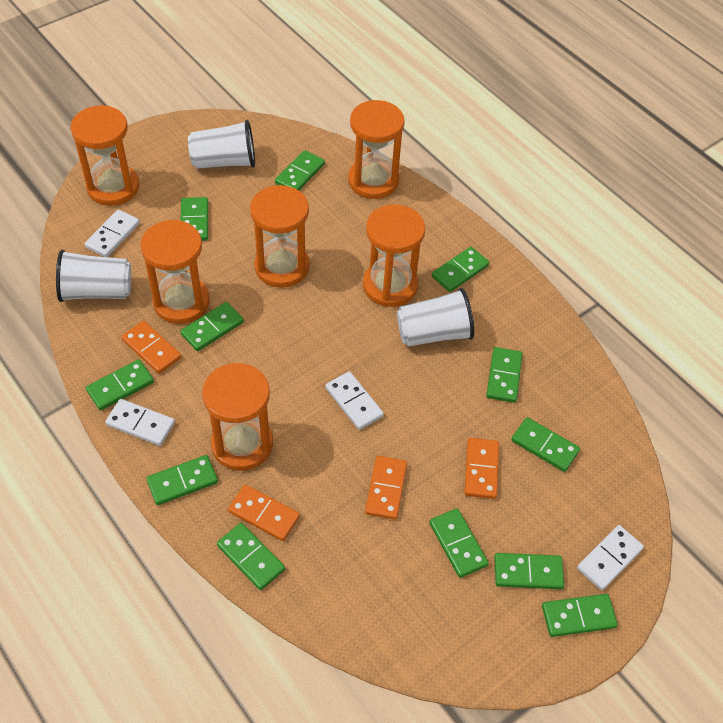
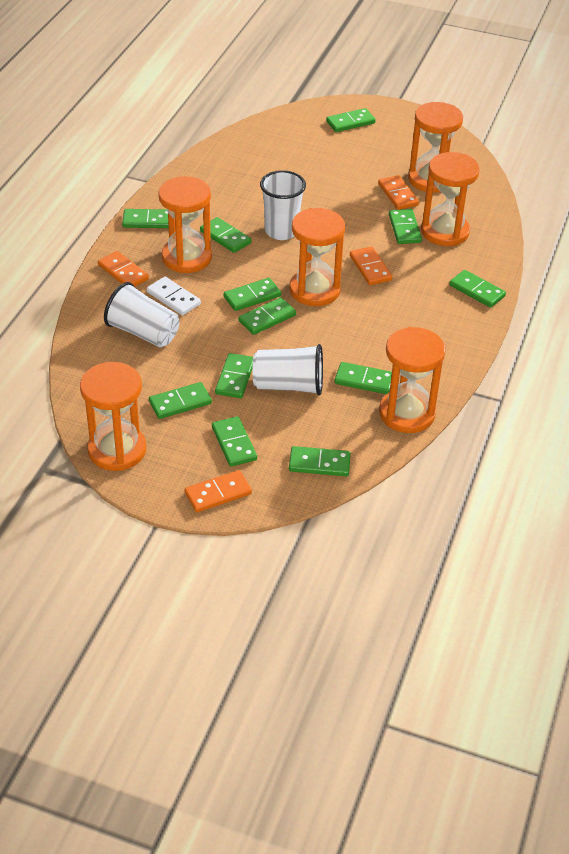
white domino: 4 -> 1

